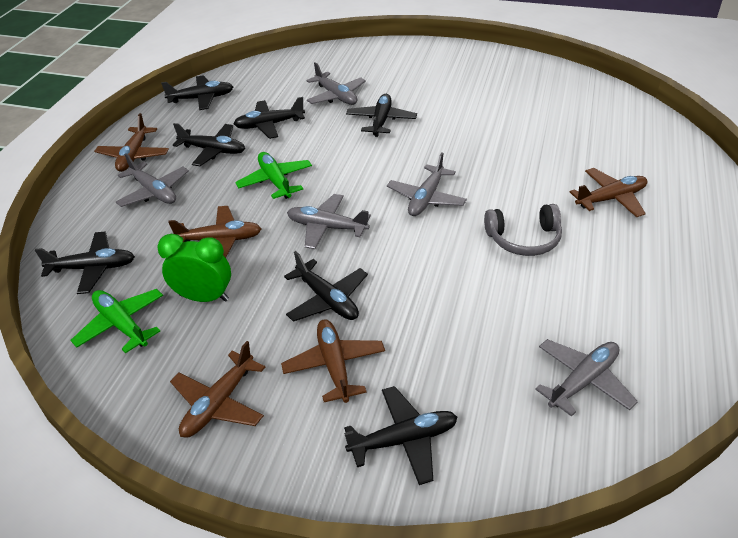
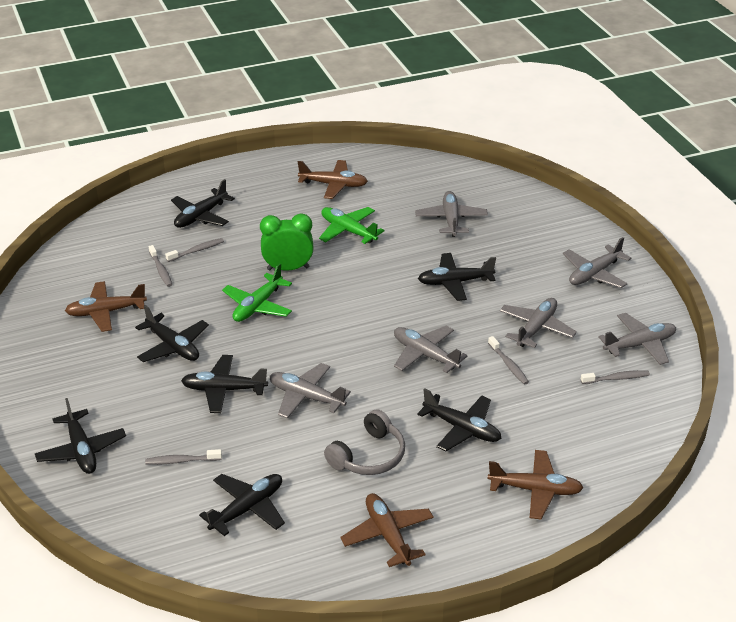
brown plane: 5 -> 4
grey plane: 5 -> 6
grey toothbrush: 0 -> 5

